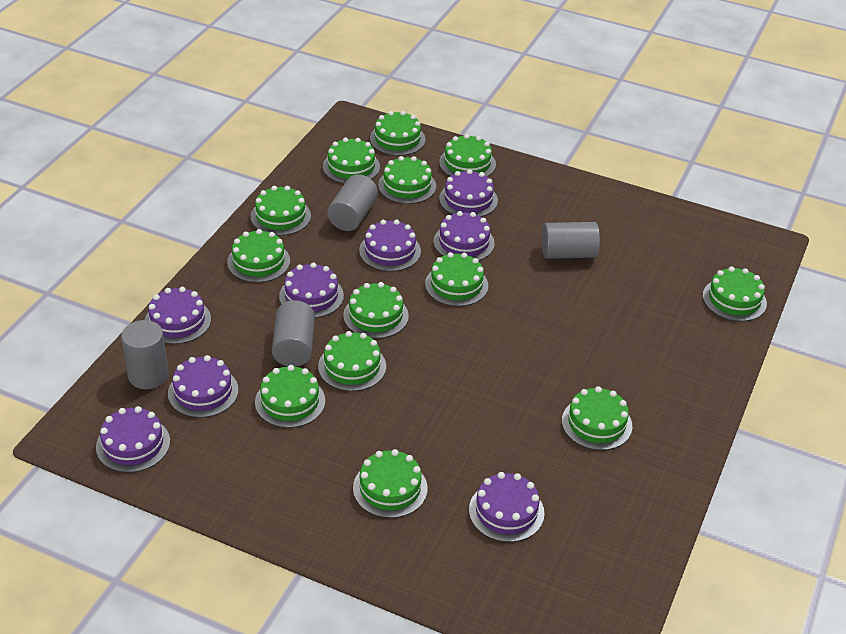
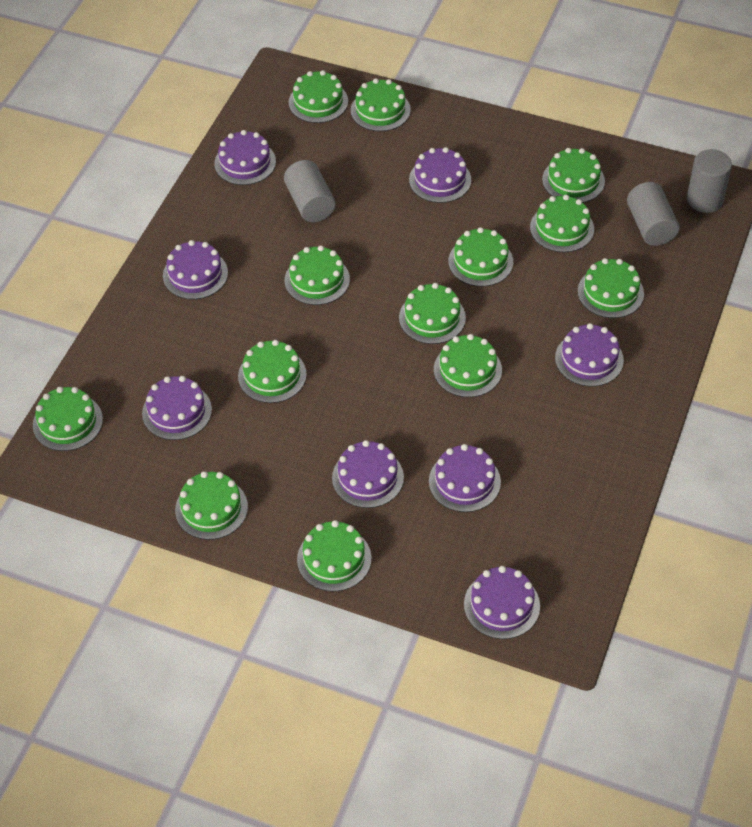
grey cylinder: 4 -> 3

